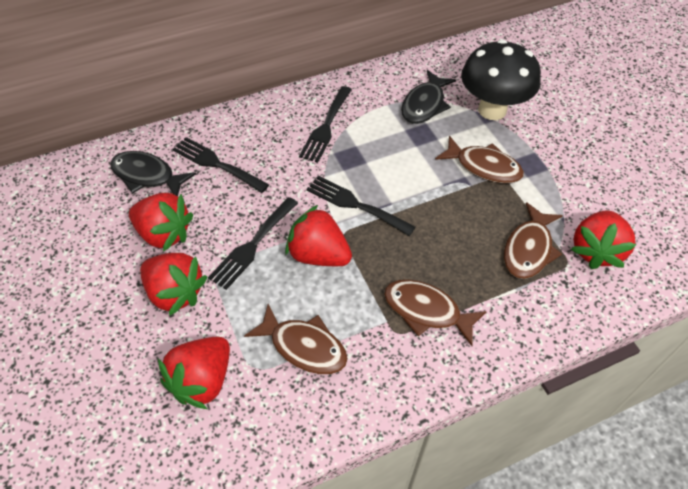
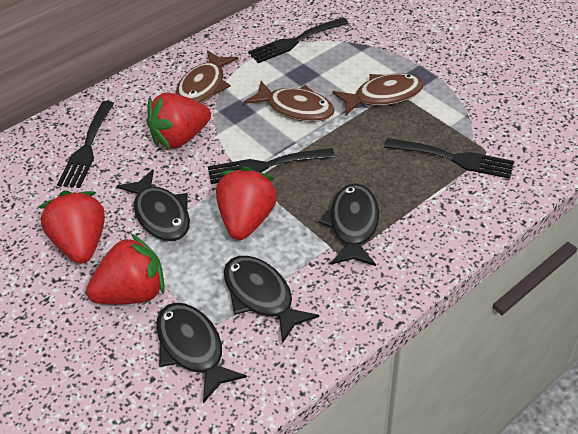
black fish: 2 -> 4
black mushroom: 1 -> 0
brown fish: 4 -> 3
red strawberry: 5 -> 4

